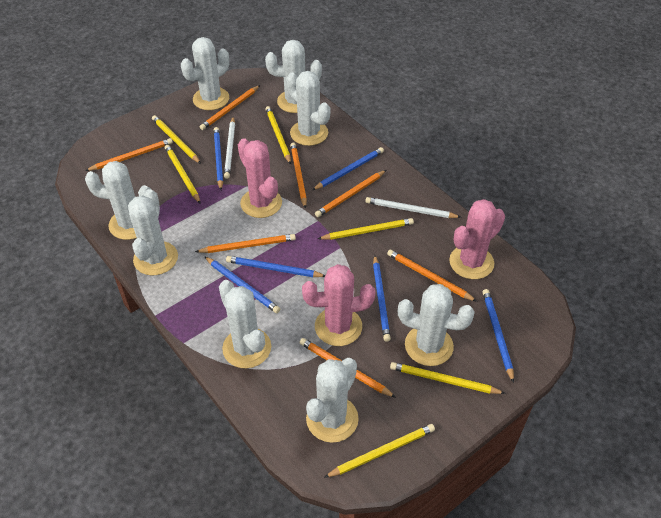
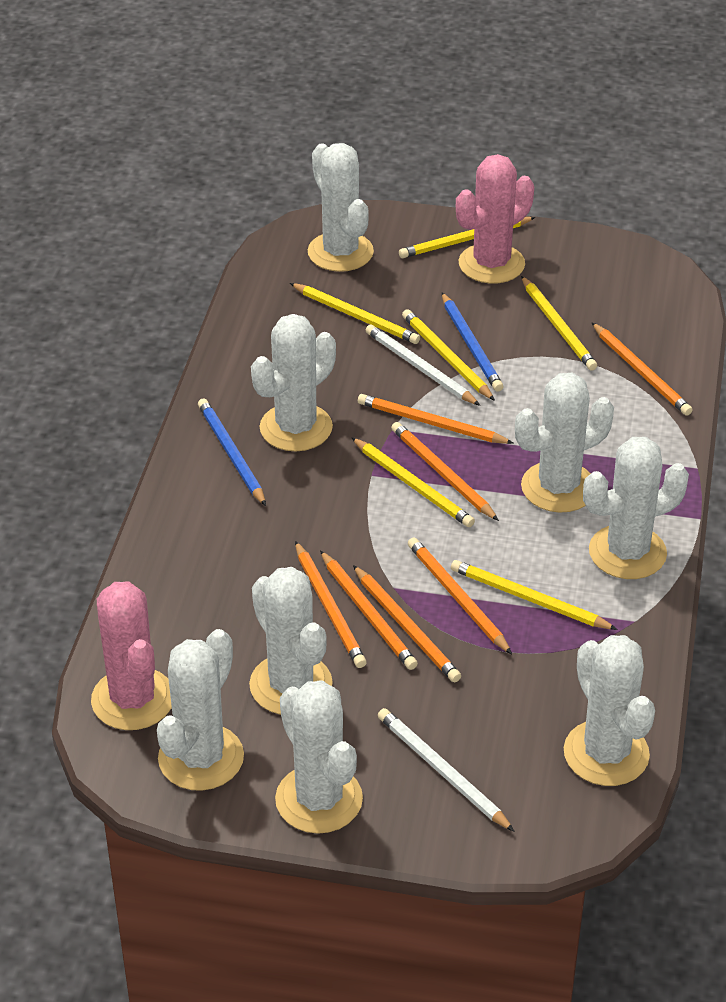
blue pencil: 6 -> 2
pink cactus: 3 -> 2

